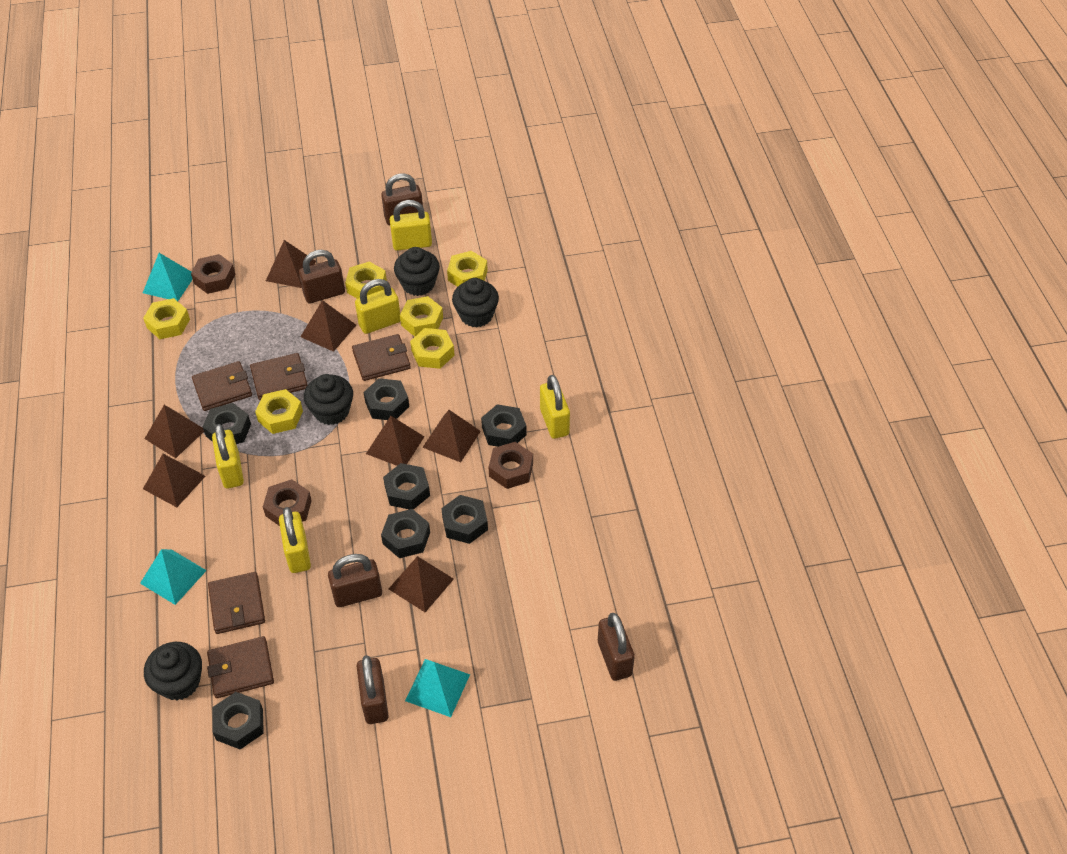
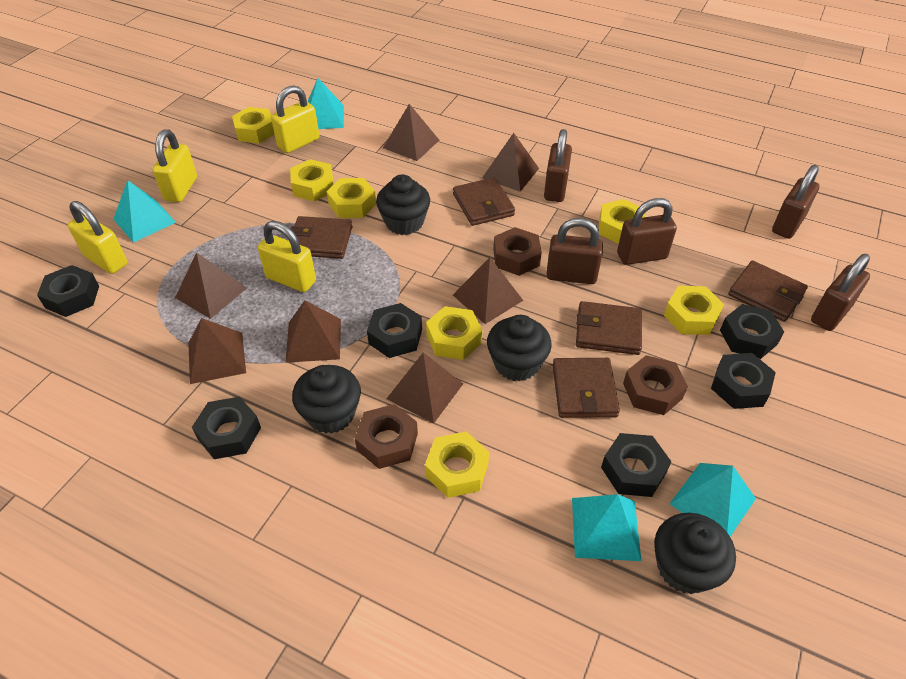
black nut: 7 -> 6
turquoise pyramid: 3 -> 4
yellow nut: 6 -> 7
yellow padlock: 5 -> 4

